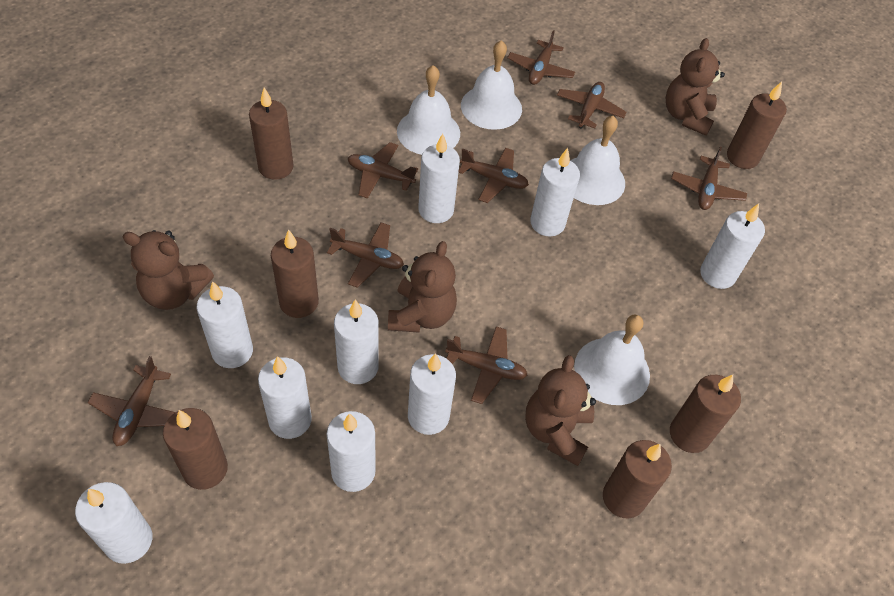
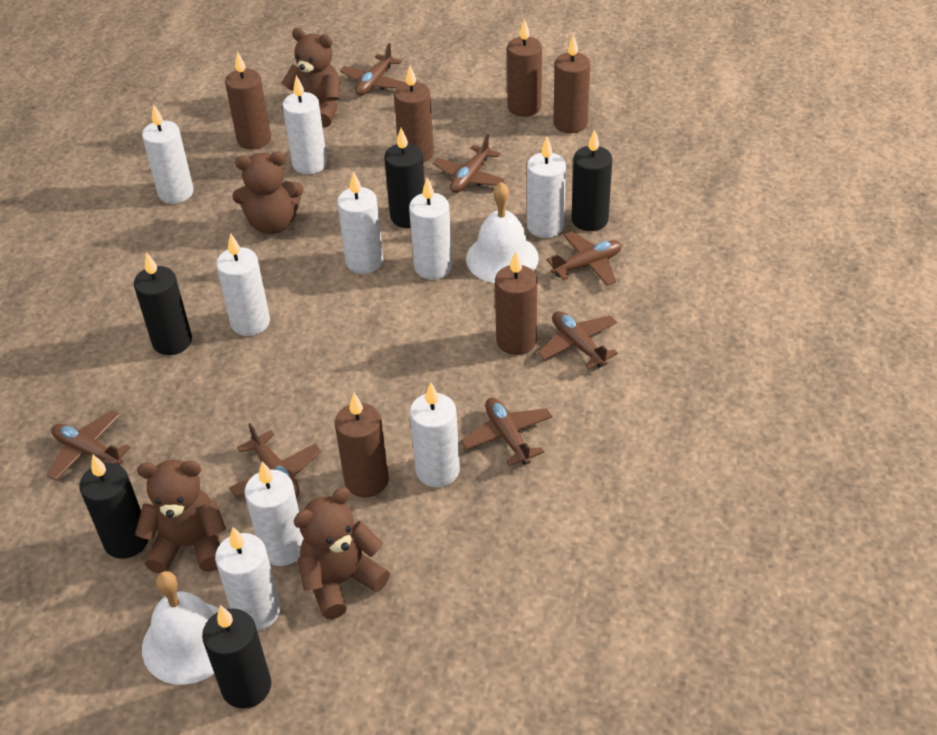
black candle: 0 -> 5
brown plane: 8 -> 7
white bell: 4 -> 2

